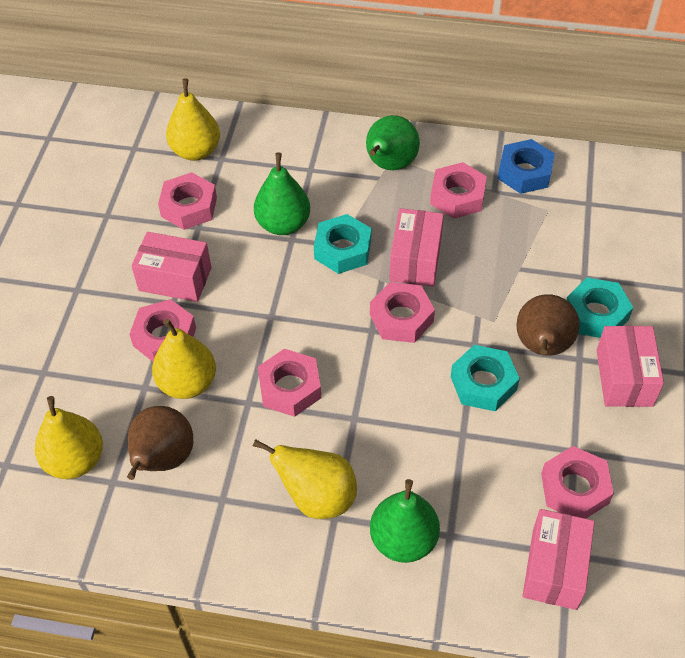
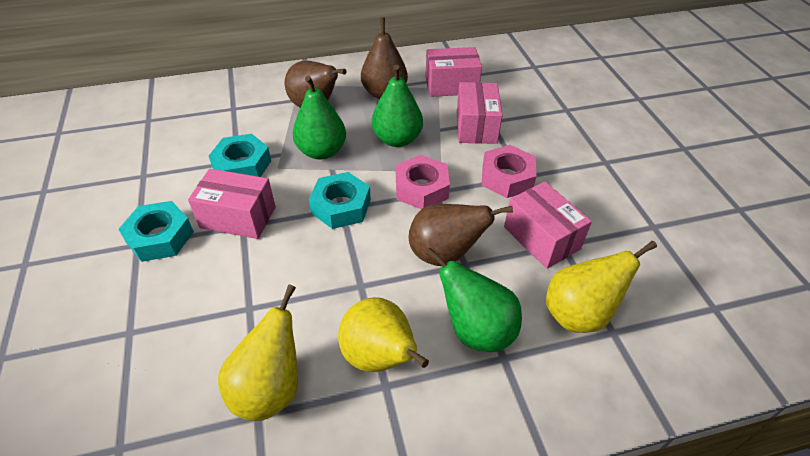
blue nut: 1 -> 0
brown pear: 2 -> 3
pink nut: 6 -> 2
yellow pear: 4 -> 3

